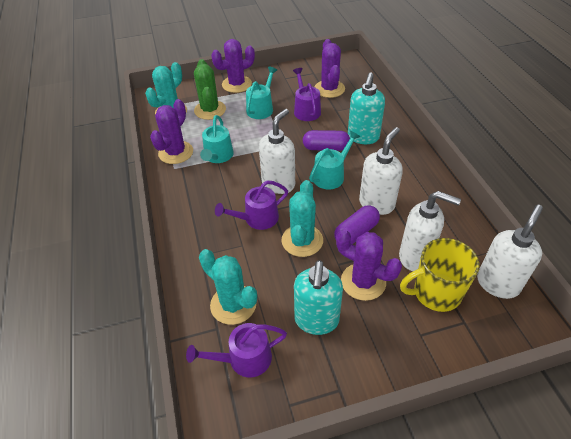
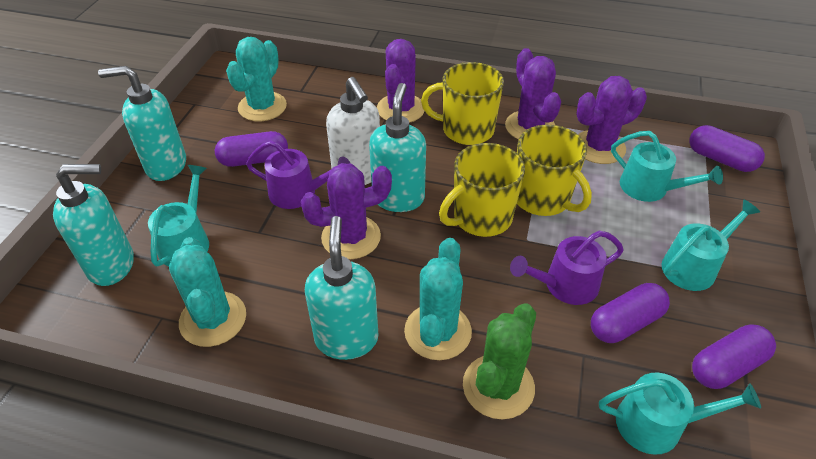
purple capsule: 2 -> 4
purple watering can: 3 -> 2
turquoise soap dispenser: 2 -> 4
turquoise watering can: 3 -> 4
white soap dispenser: 4 -> 1
yellow mug: 1 -> 3

